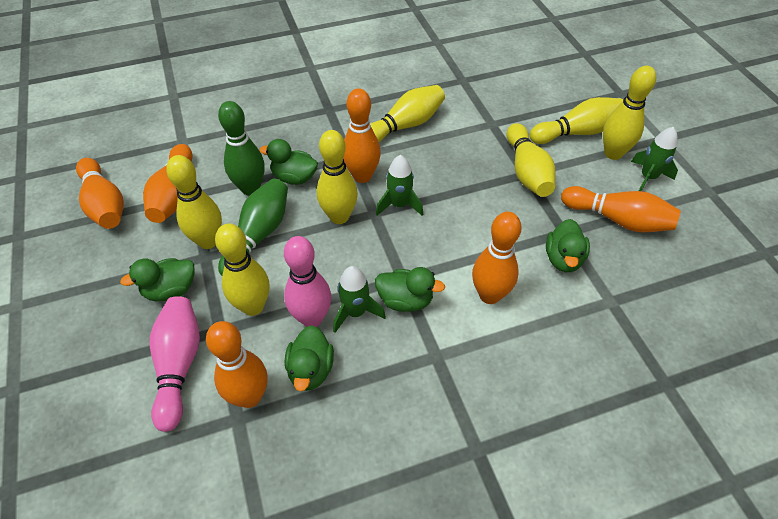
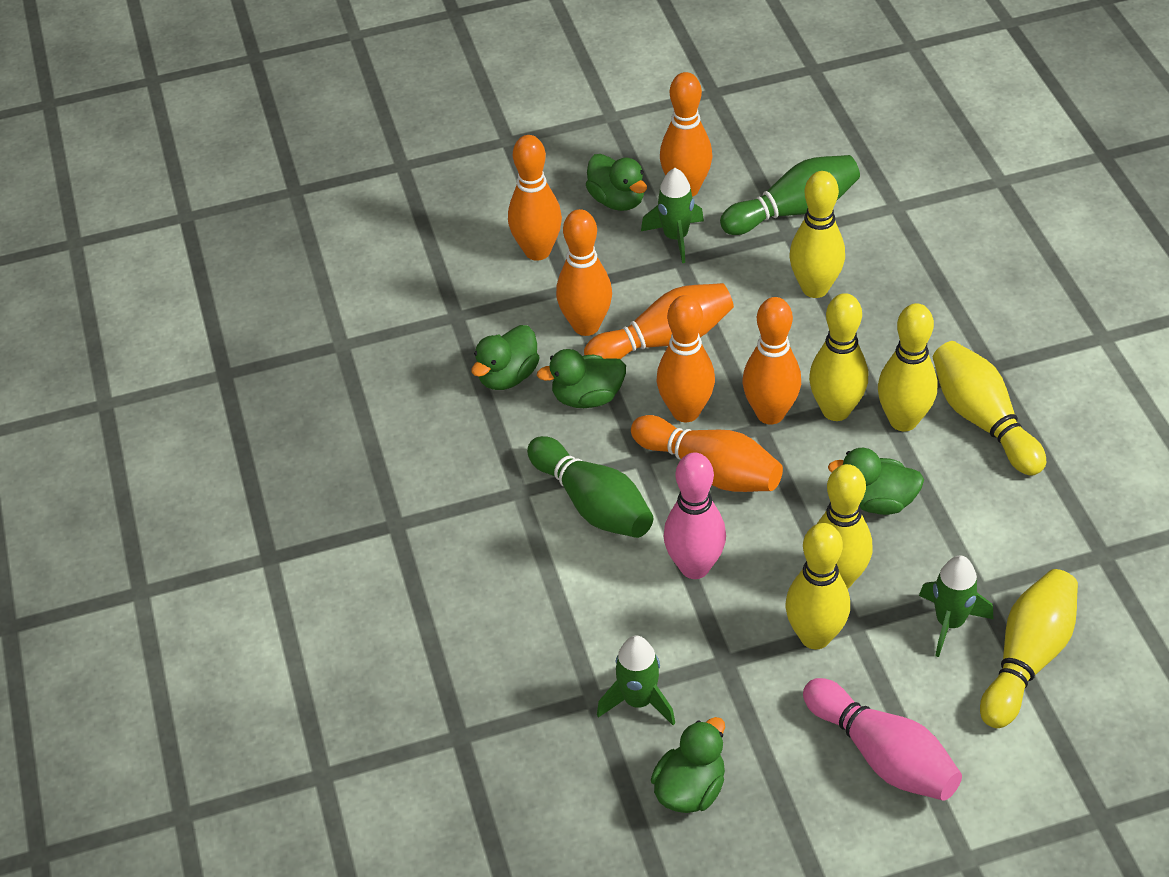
orange bowling pin: 6 -> 7

